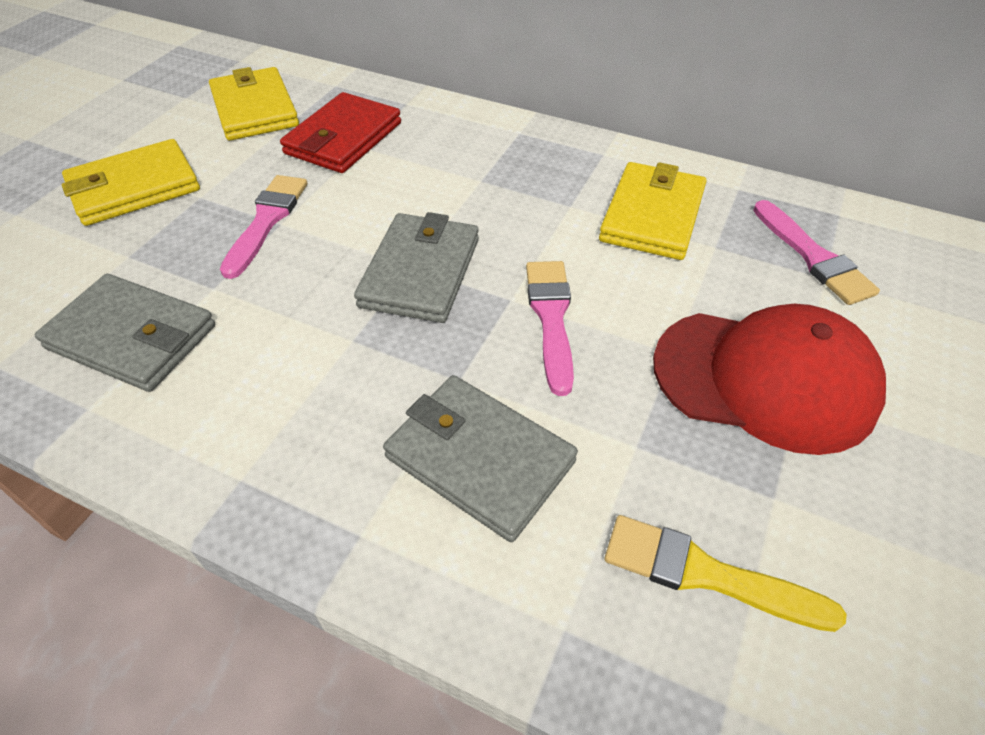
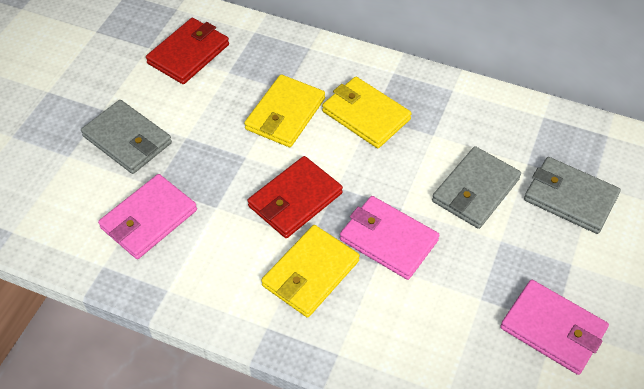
pink brush: 3 -> 0
pink wallet: 0 -> 3
red cap: 1 -> 0
red wallet: 1 -> 2
yellow brush: 1 -> 0

